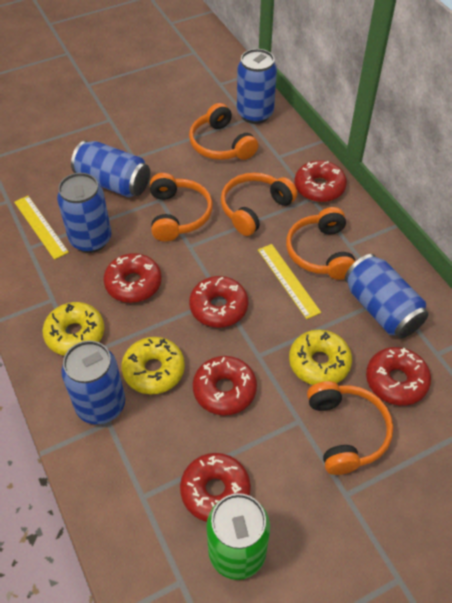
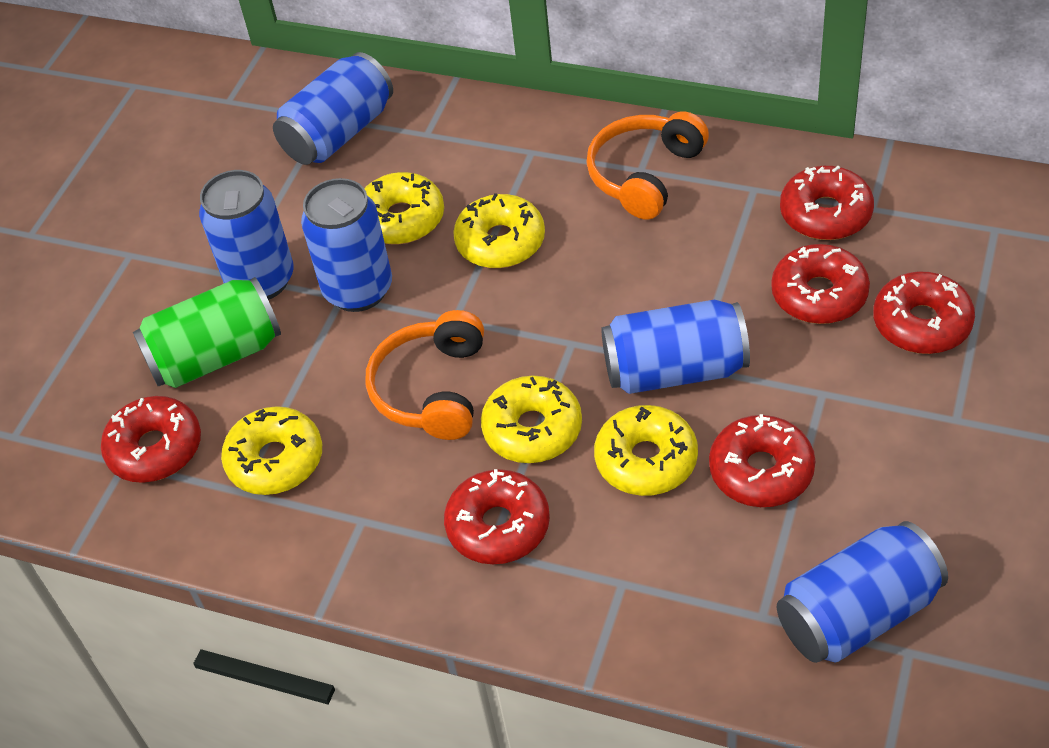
orange headphones: 5 -> 2
yellow donut: 3 -> 5
yellow ruler: 2 -> 0

